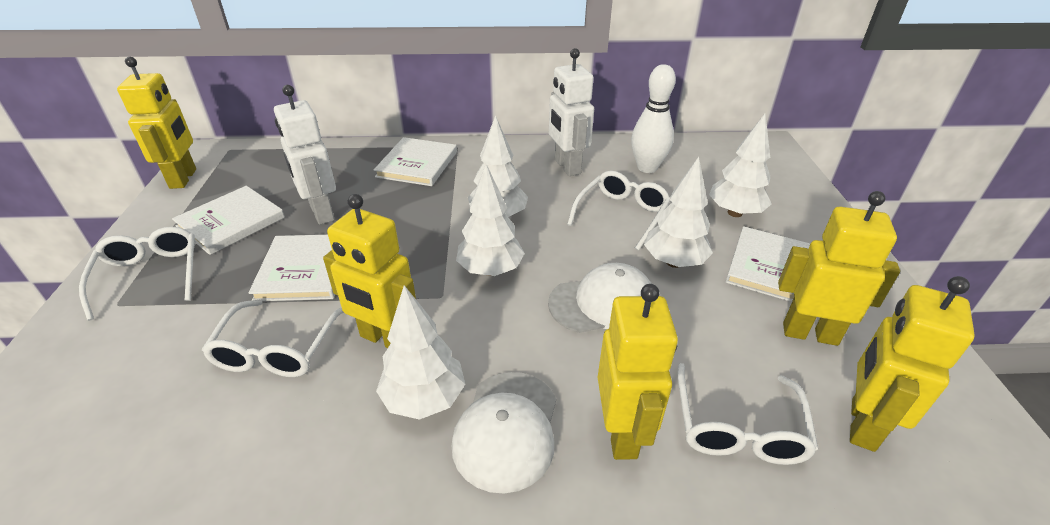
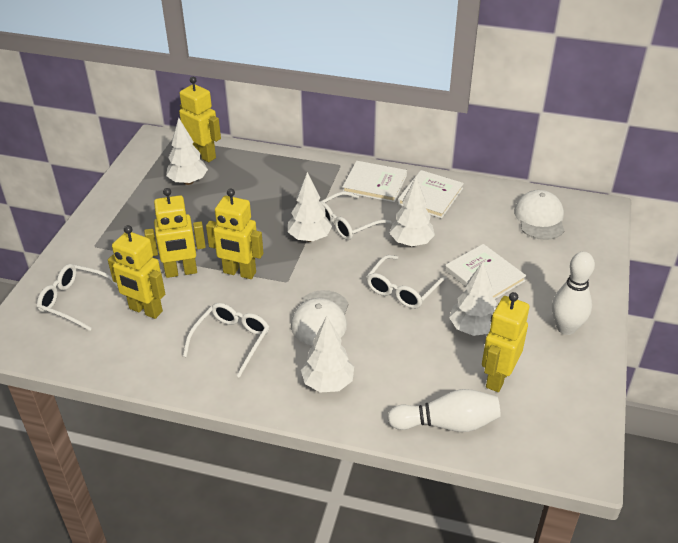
white book: 4 -> 3
white bowling pin: 1 -> 2
white robot: 2 -> 0

